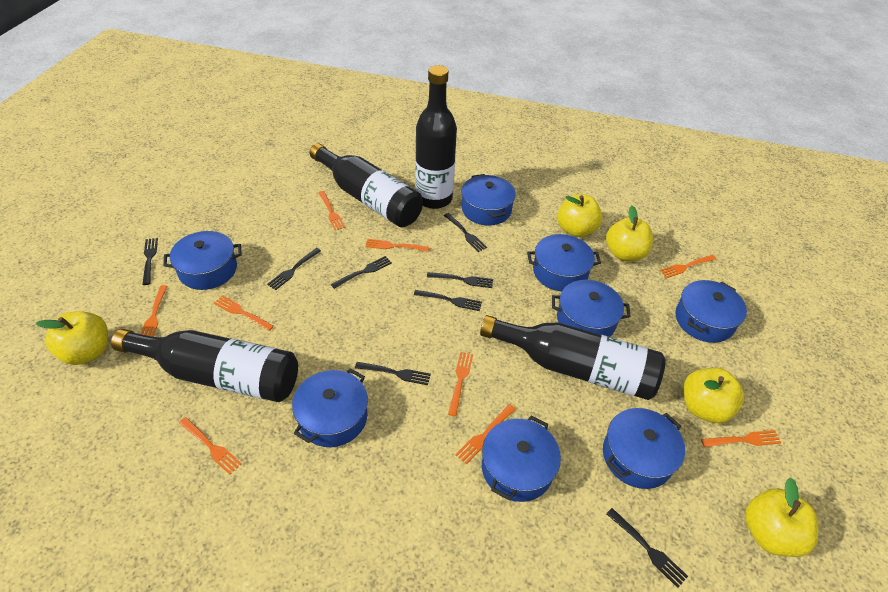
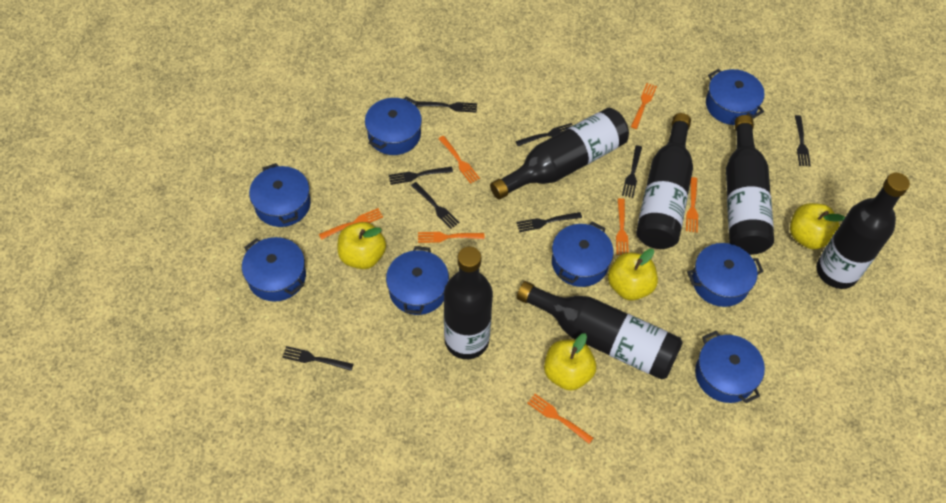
black bottle: 4 -> 6
orange fork: 9 -> 7
yellow apple: 5 -> 4

